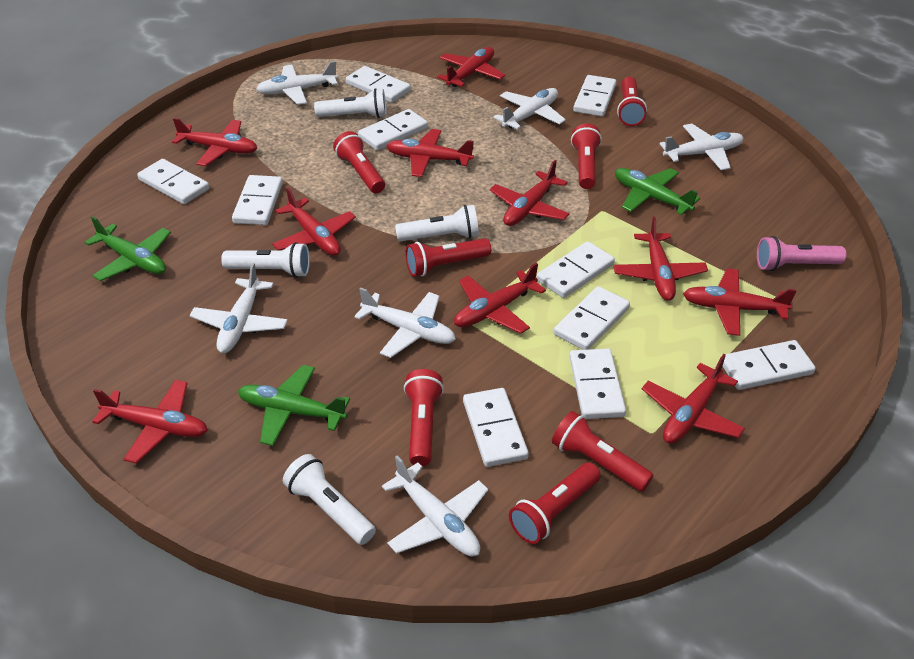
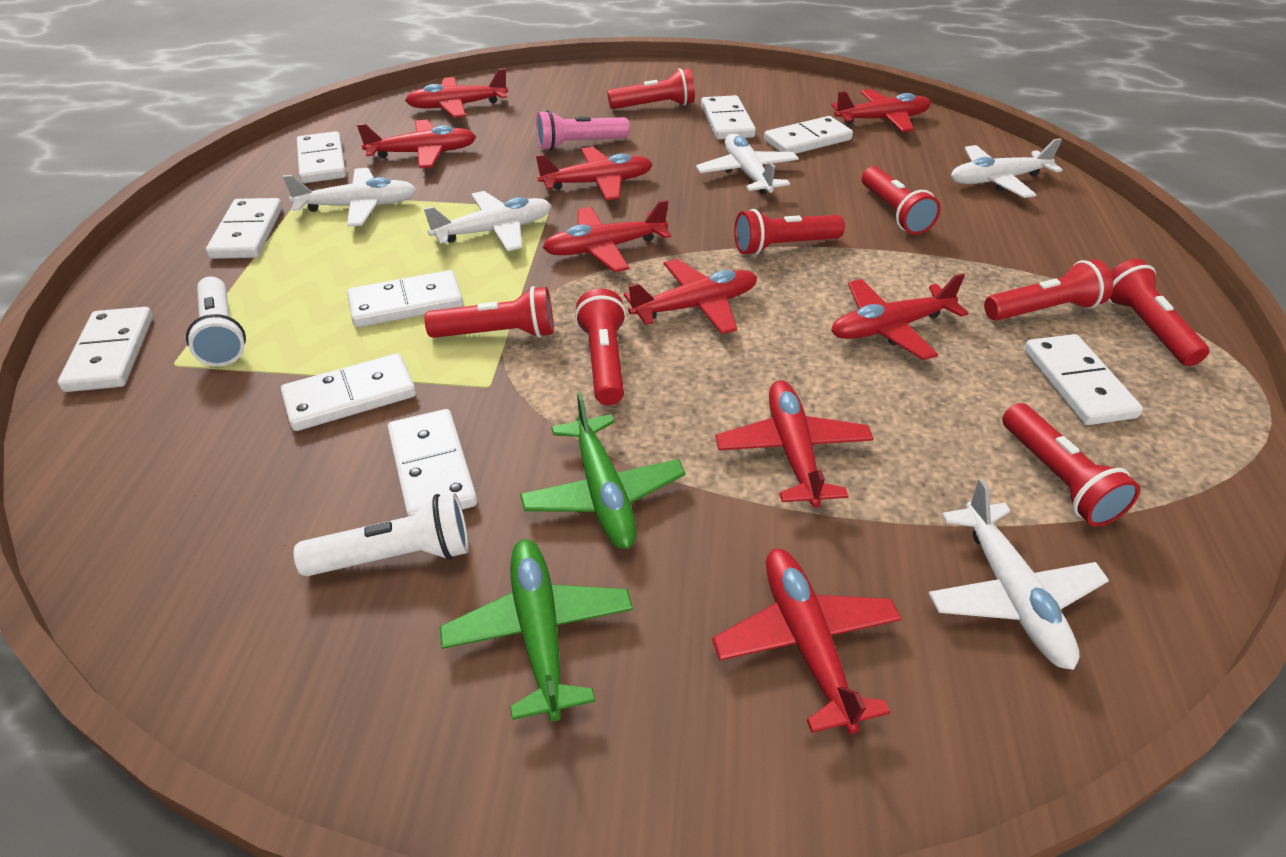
green plane: 3 -> 2
red flashlight: 7 -> 8
red plane: 10 -> 9
white domino: 10 -> 9
white flashlight: 4 -> 2
white plane: 6 -> 5

